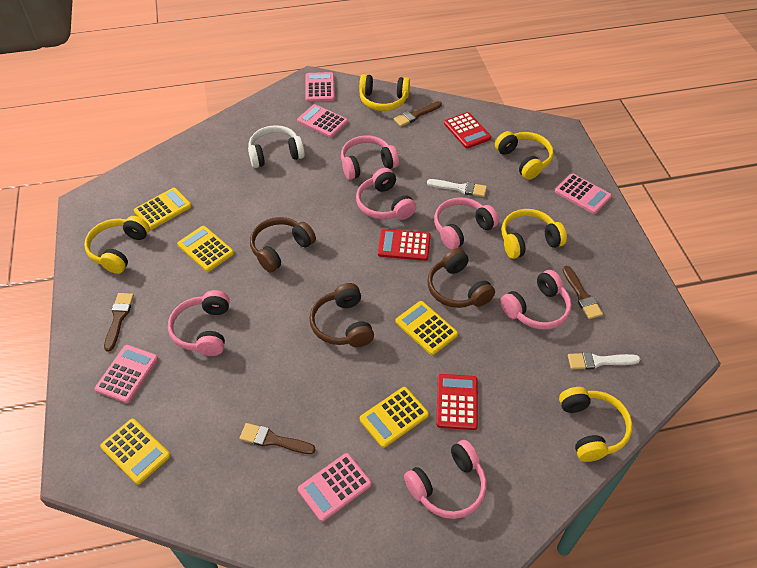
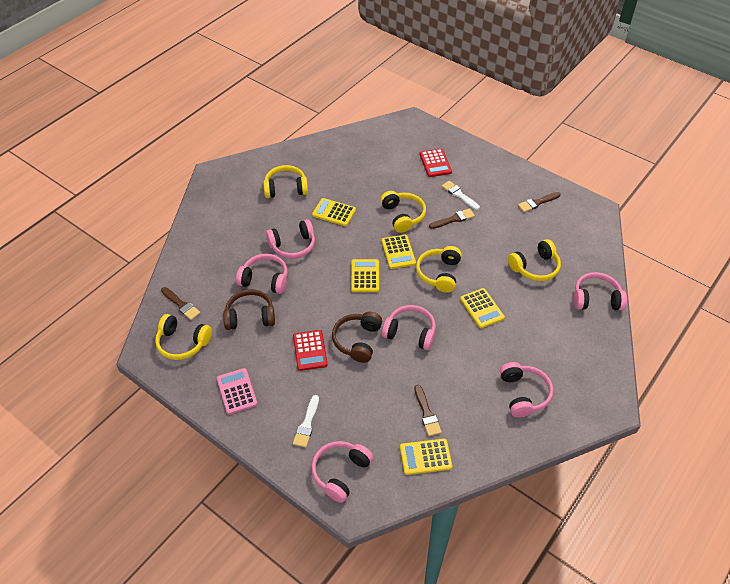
brown headphones: 3 -> 2
pink calculator: 5 -> 1
red calculator: 3 -> 2
white headphones: 1 -> 0

